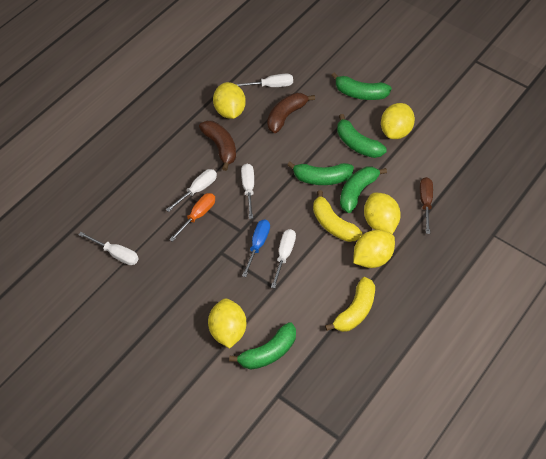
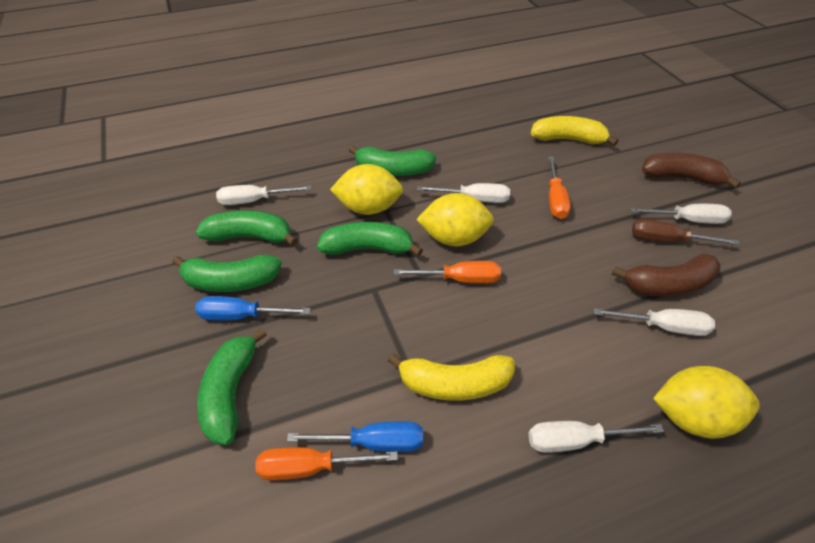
blue screwdriver: 1 -> 2
orange screwdriver: 1 -> 3
yellow lemon: 5 -> 3

